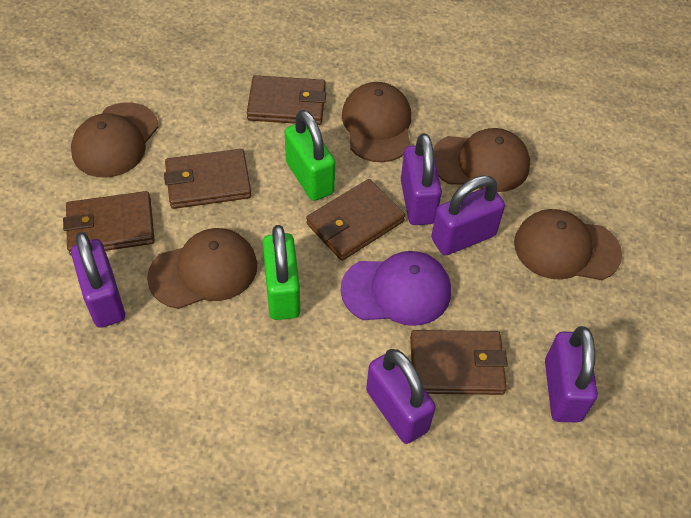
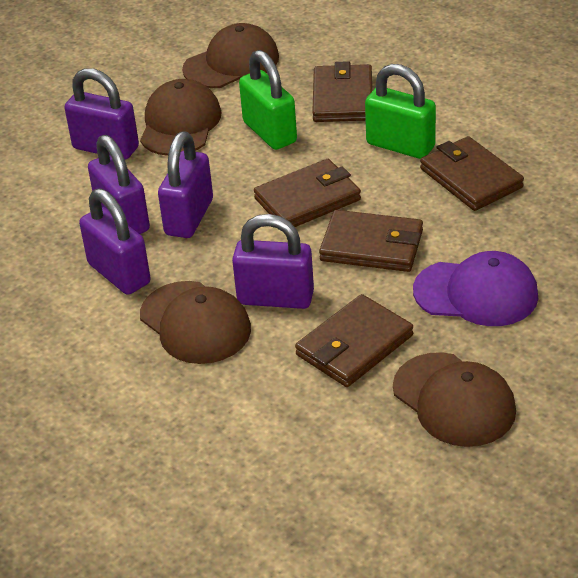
brown cap: 5 -> 4

